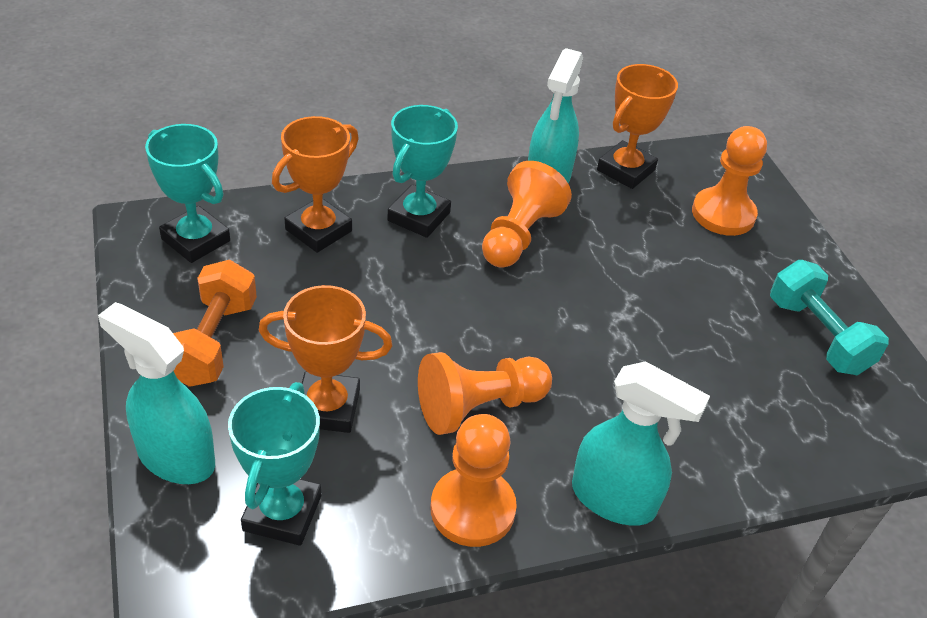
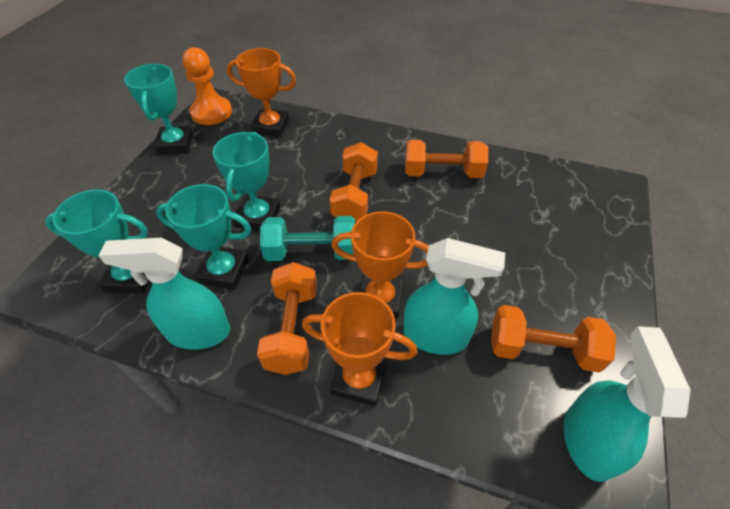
orange dumbbell: 1 -> 4
orange pawn: 4 -> 1
turquoise trophy: 3 -> 4

